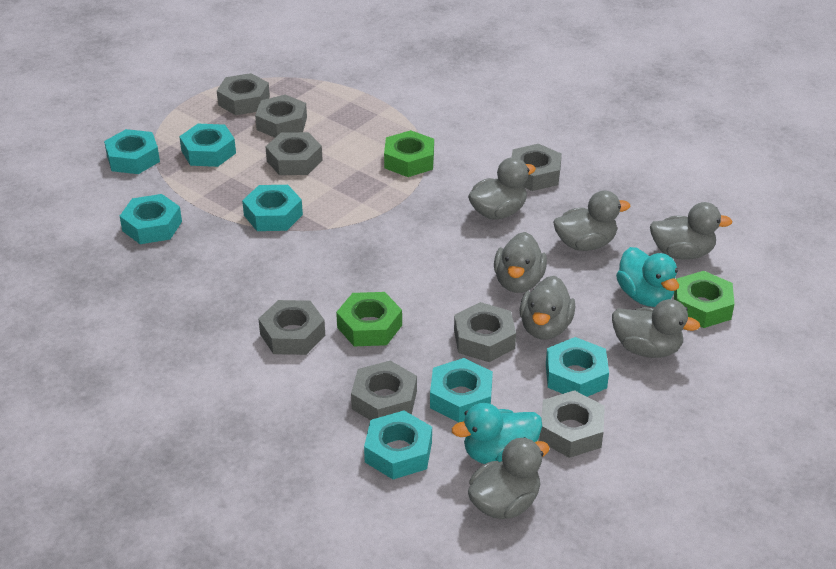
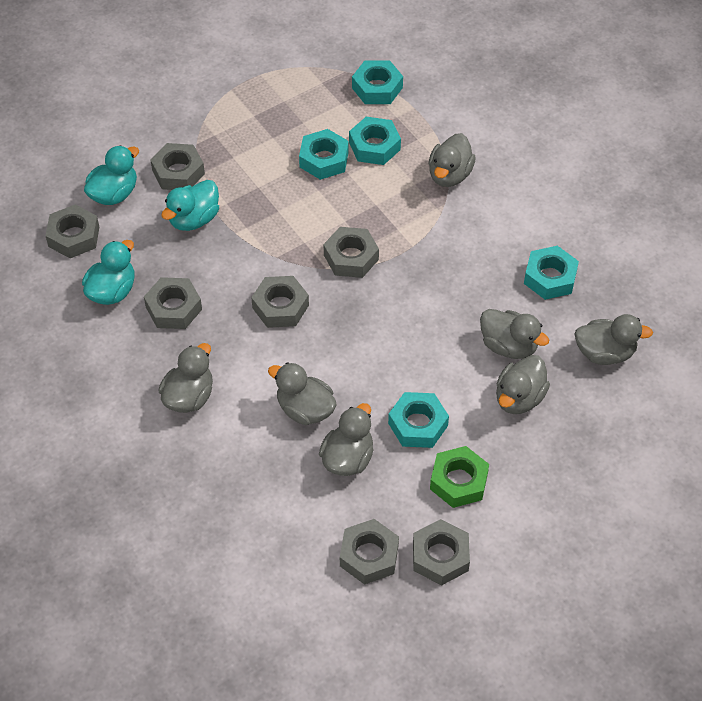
green nut: 3 -> 1
grey nut: 8 -> 7
turquoise duck: 2 -> 3
turquoise nut: 7 -> 5

